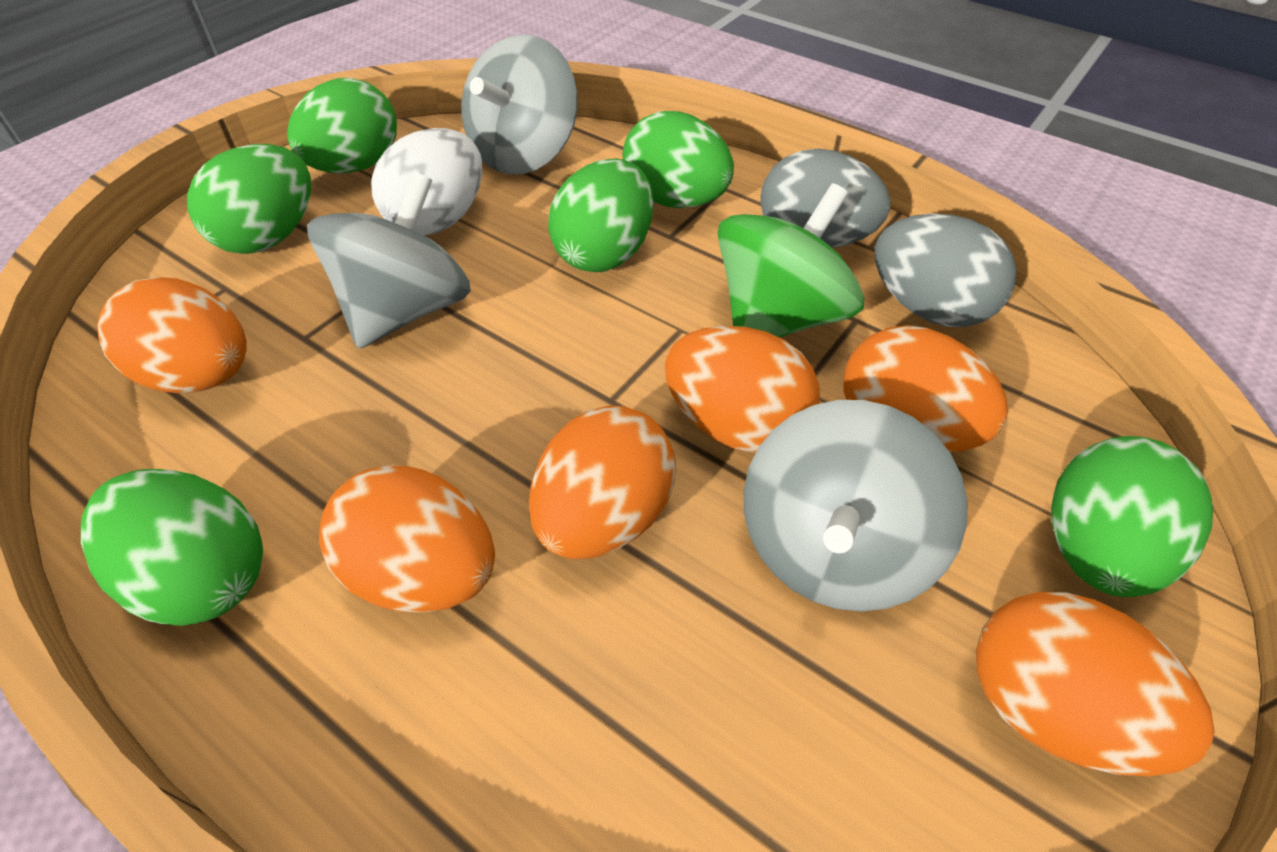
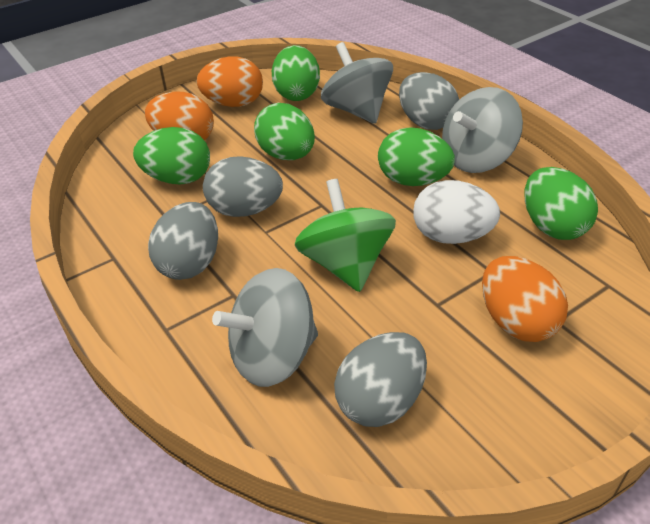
green egg: 6 -> 5
grey egg: 2 -> 4
orange egg: 6 -> 3

